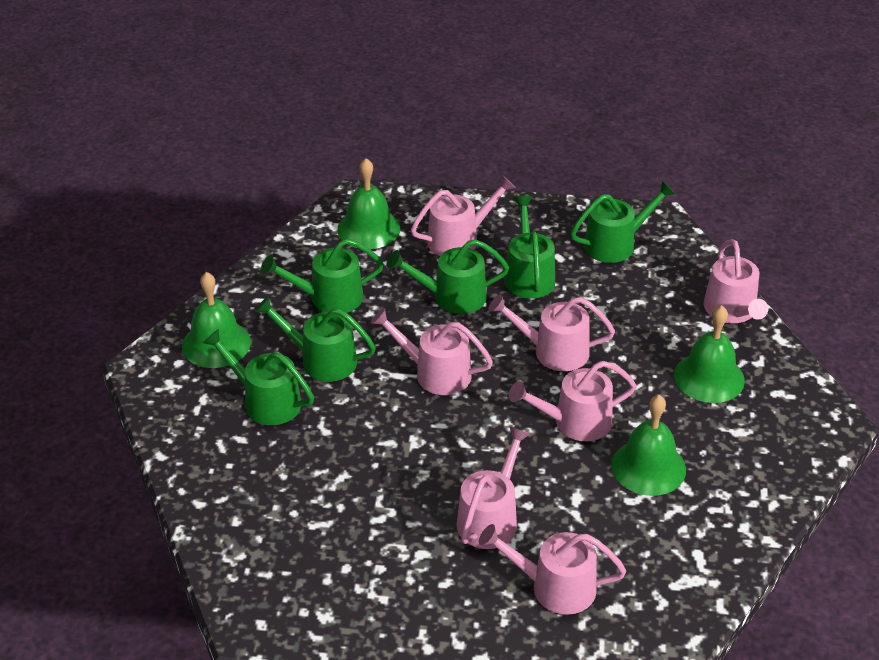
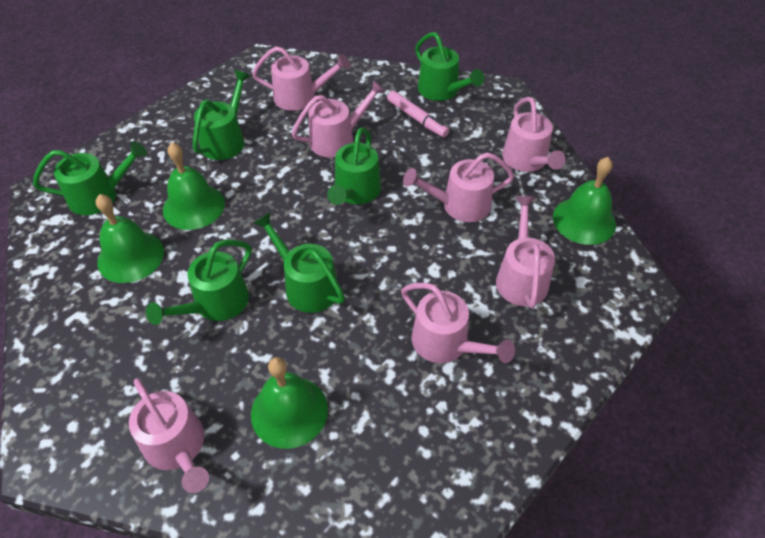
pink marker: 0 -> 1

